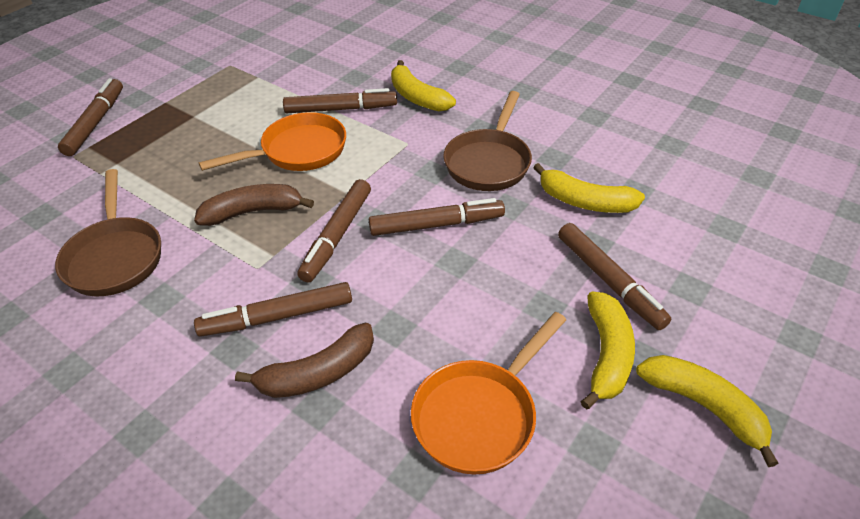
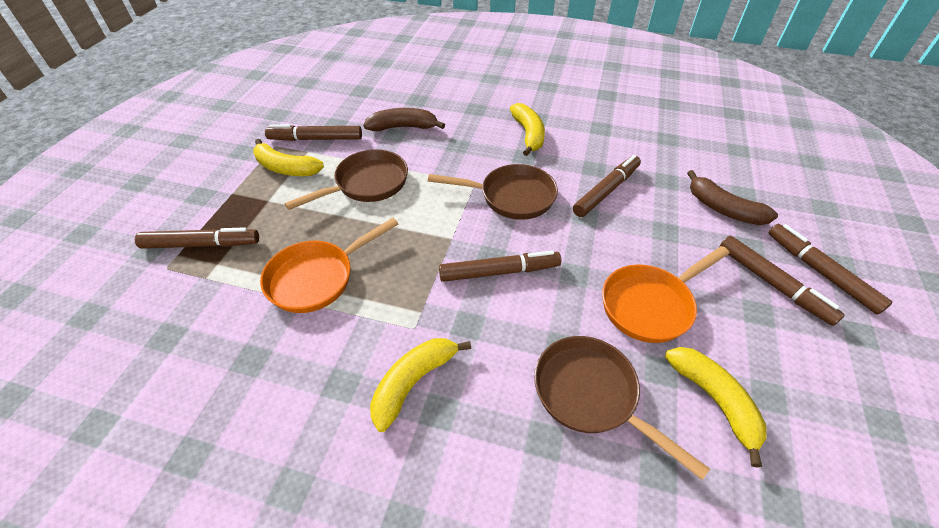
brown pan: 2 -> 3

